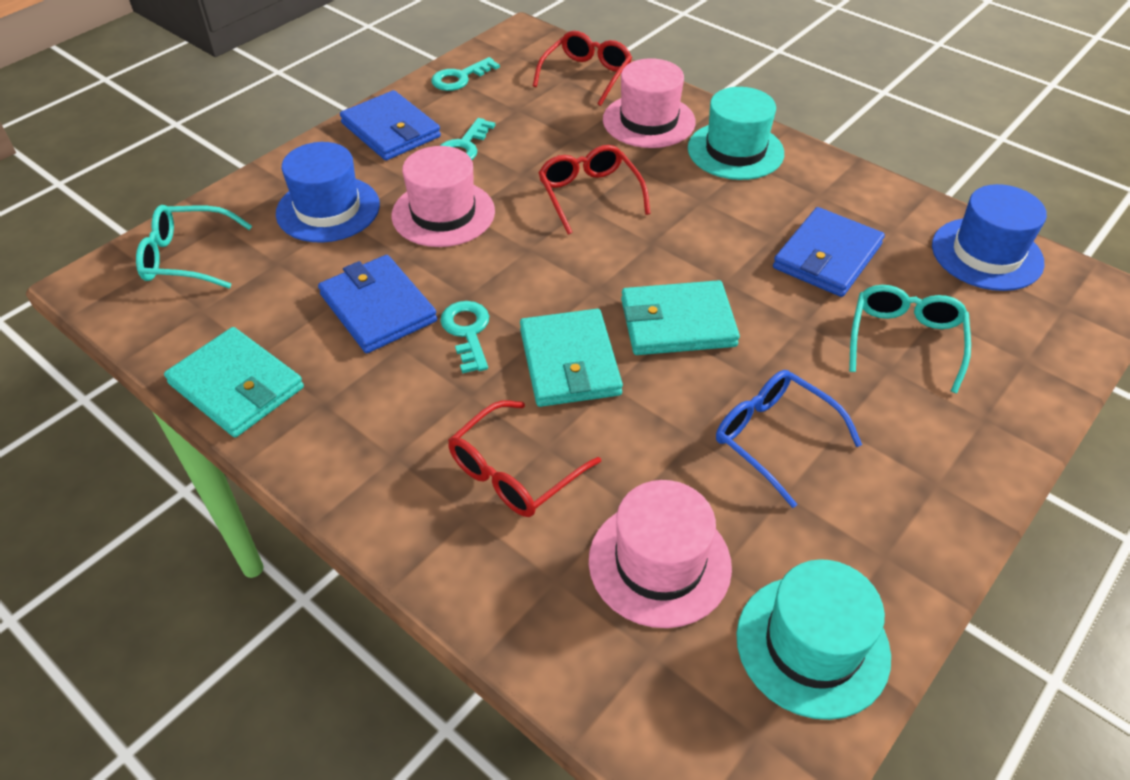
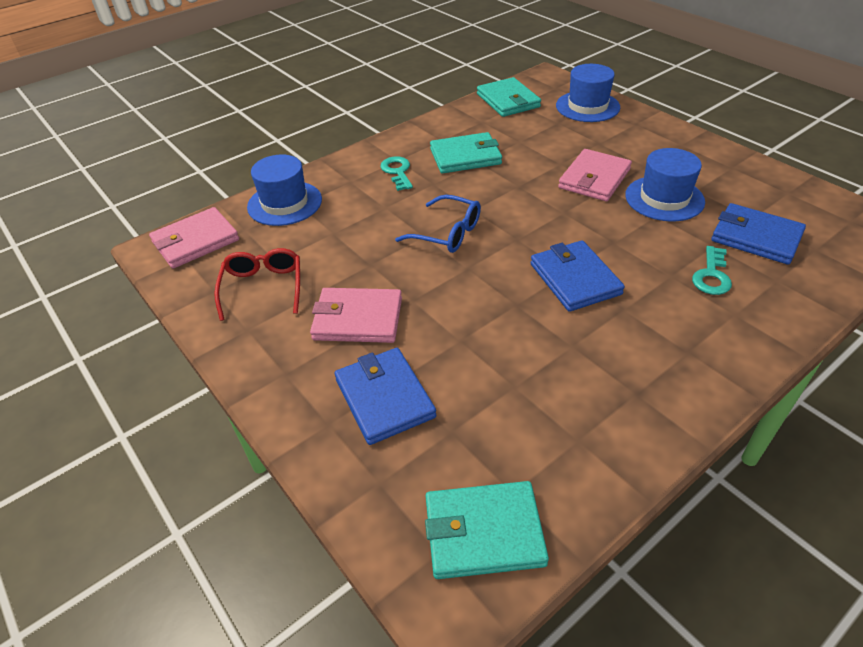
blue hat: 2 -> 3
pink hat: 3 -> 0
pink wallet: 0 -> 3
red glasses: 3 -> 1
turquoise glasses: 2 -> 0
turquoise hat: 2 -> 0
turquoise key: 3 -> 2

